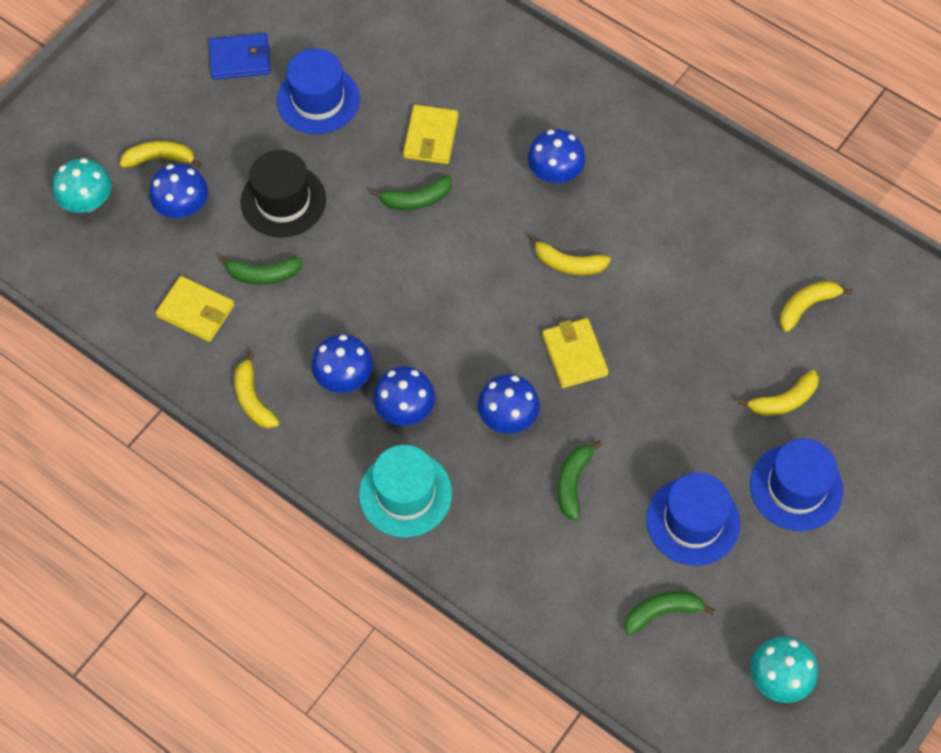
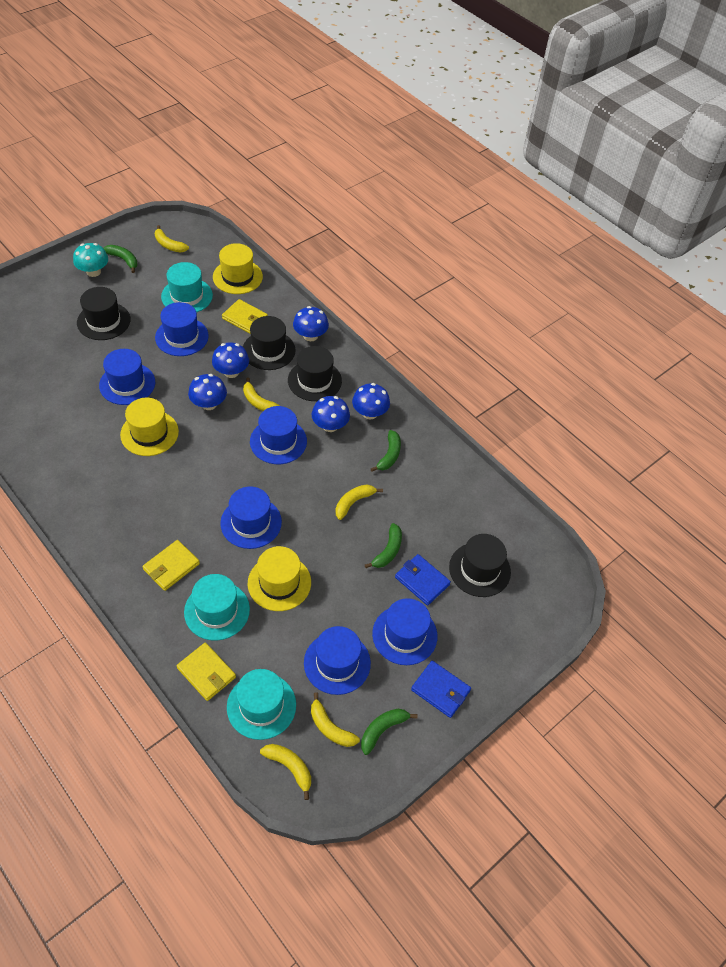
black hat: 1 -> 4
blue hat: 3 -> 6
blue wallet: 1 -> 2
turquoise hat: 1 -> 3
turquoise mushroom: 2 -> 1
yellow hat: 0 -> 3

